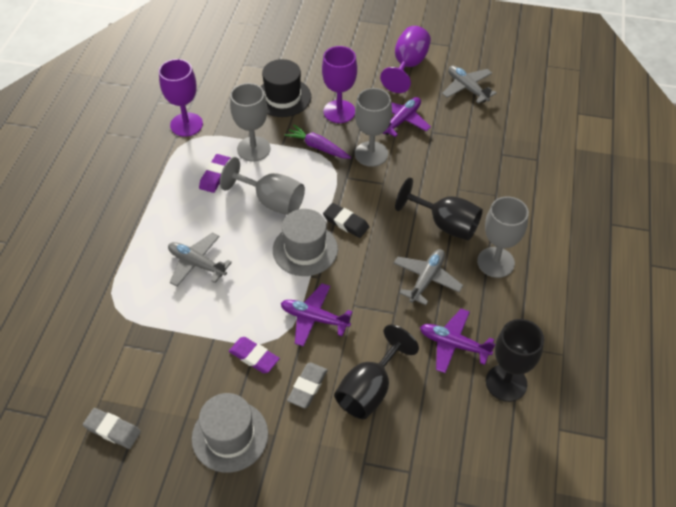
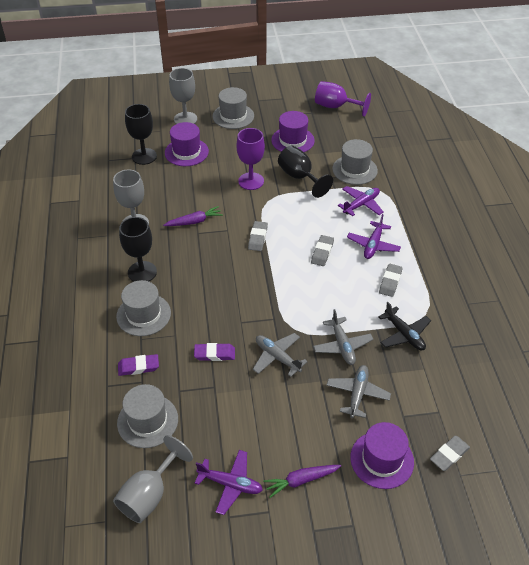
black eraser: 1 -> 0
black hat: 1 -> 0
black plane: 0 -> 1
grey eraser: 2 -> 4
grey goblet: 4 -> 3
grey hat: 2 -> 4
purple carrot: 1 -> 2
purple goblet: 3 -> 2
purple hat: 0 -> 3

